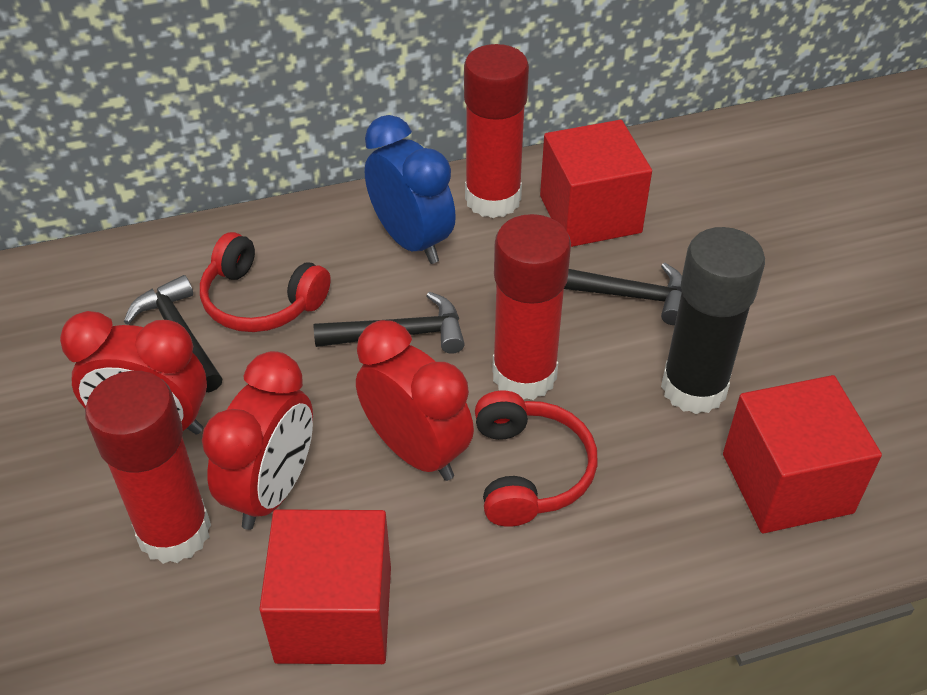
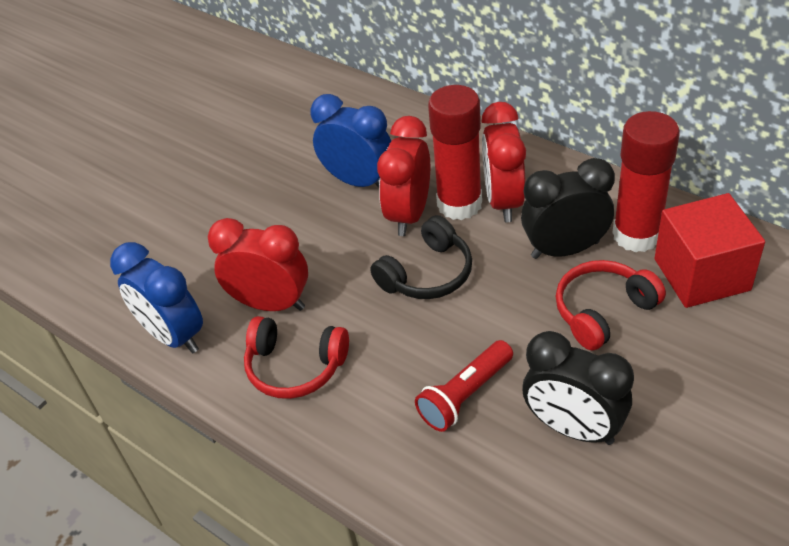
black clock: 0 -> 2
black glue stick: 1 -> 0
black hammer: 3 -> 0
black headphones: 0 -> 1
blue clock: 1 -> 2
red cube: 3 -> 1
red flashlight: 0 -> 1
red glue stick: 3 -> 2

